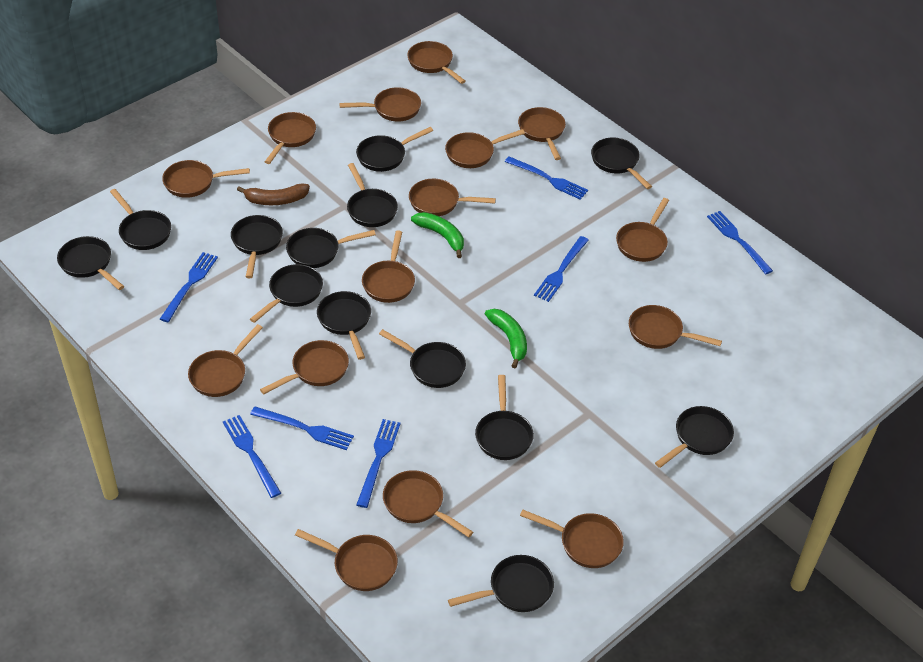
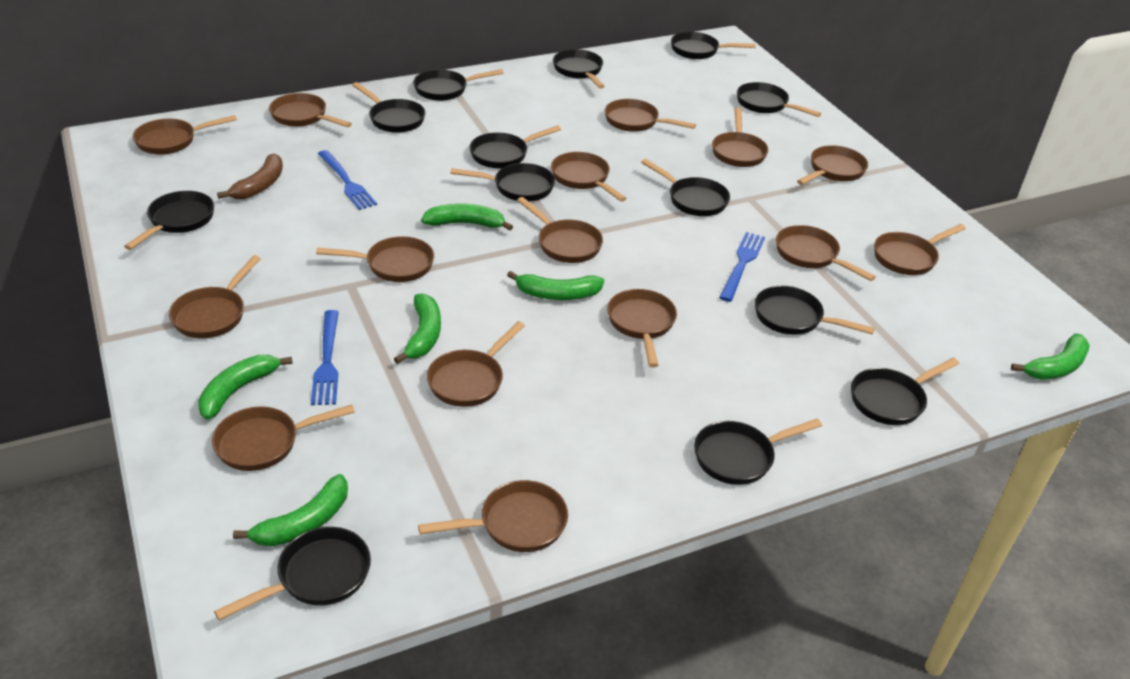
blue fork: 7 -> 3
green banana: 2 -> 6

